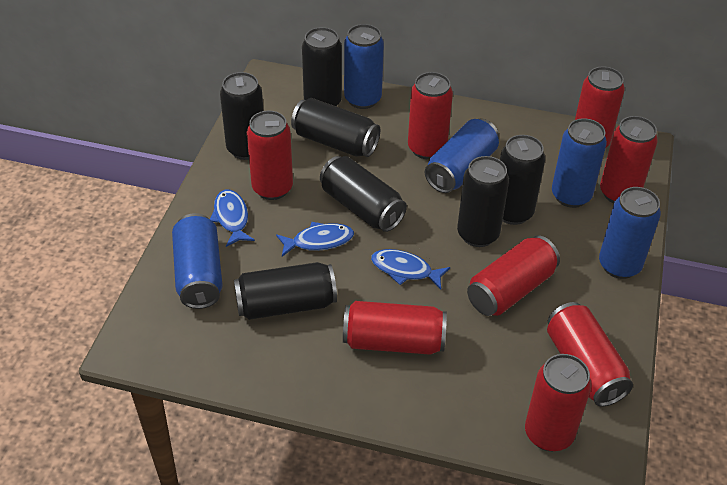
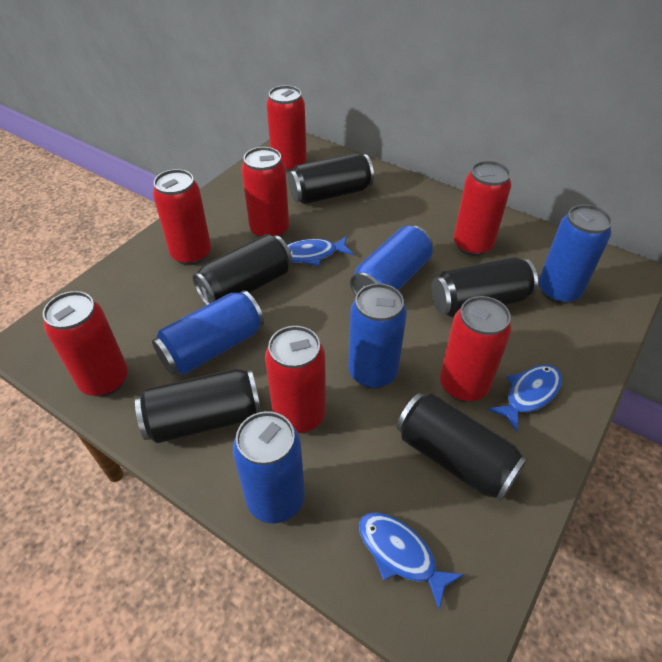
black can: 7 -> 5
red can: 8 -> 7

